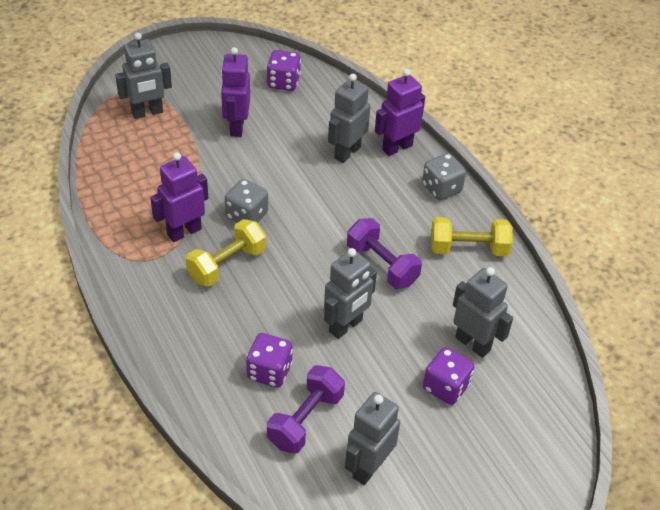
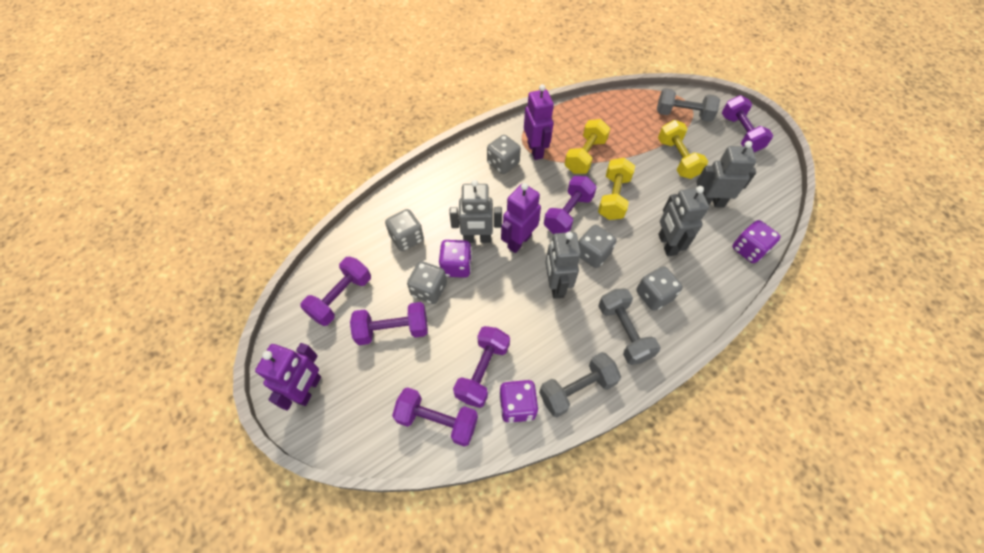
grey dice: 2 -> 5
grey dumbbell: 0 -> 3
grey robot: 5 -> 4
purple dumbbell: 2 -> 6
yellow dumbbell: 2 -> 3

